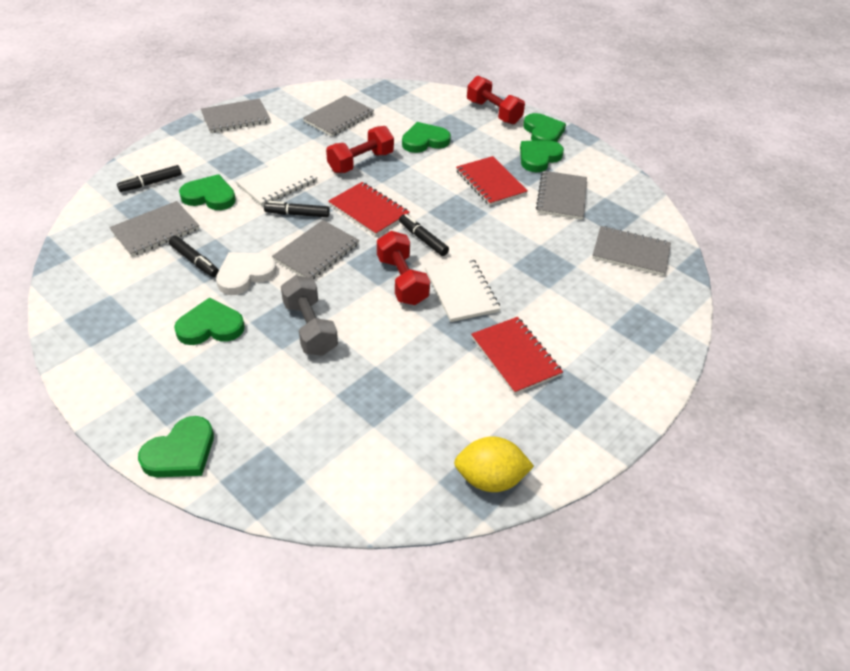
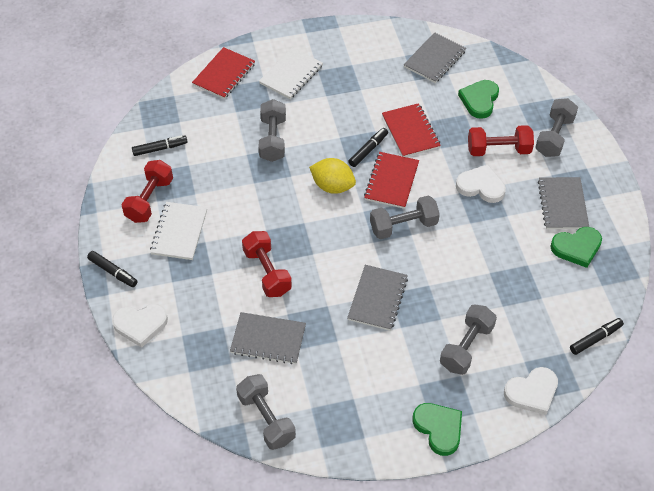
green heart: 6 -> 3
grey dumbbell: 1 -> 5
grey notebook: 6 -> 4
white heart: 1 -> 3

